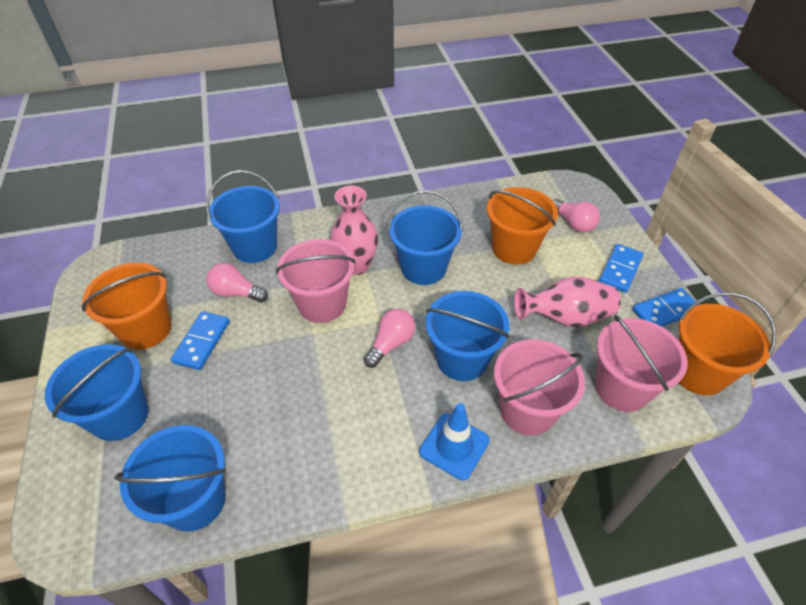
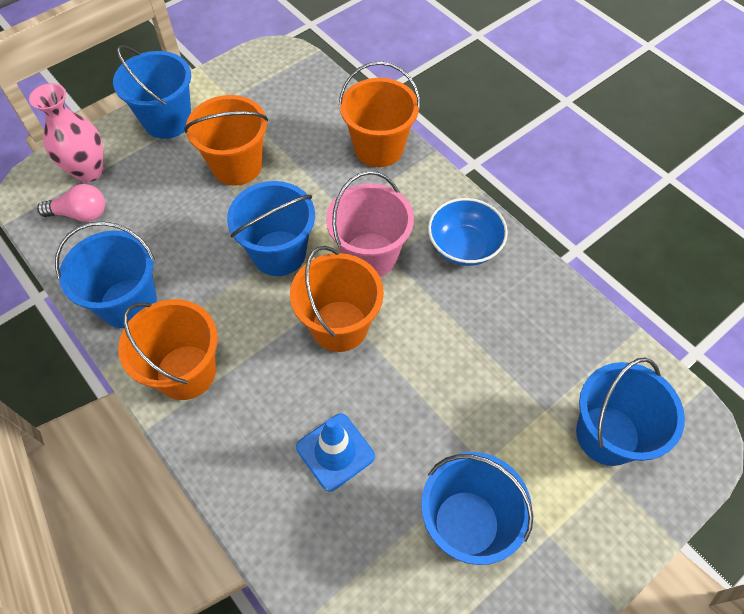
blue bowl: 0 -> 1
blue domino: 3 -> 0
orange bucket: 3 -> 4
pink bucket: 3 -> 1
pink light bulb: 3 -> 1
pink vase: 2 -> 1

